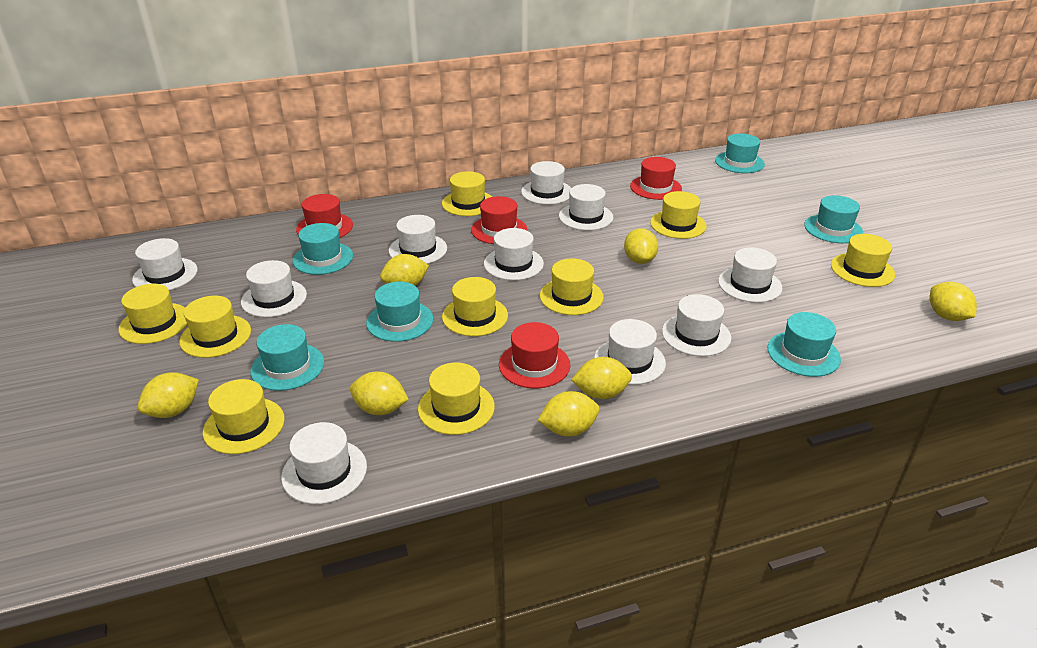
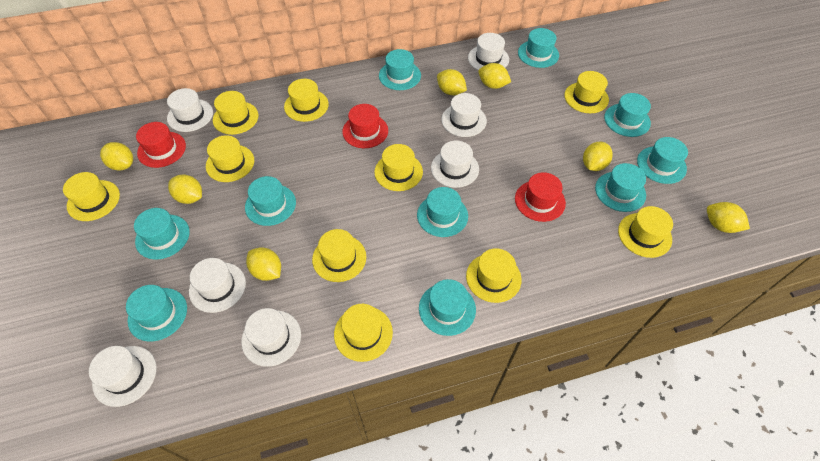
red hat: 4 -> 3
turquoise hat: 6 -> 10
white hat: 10 -> 7
yellow hat: 9 -> 10

